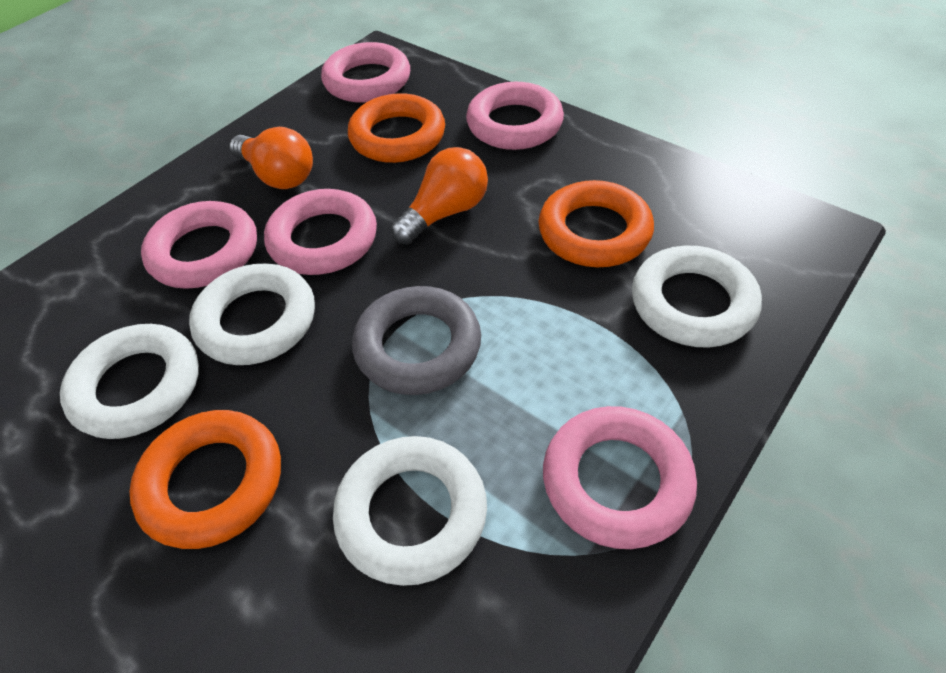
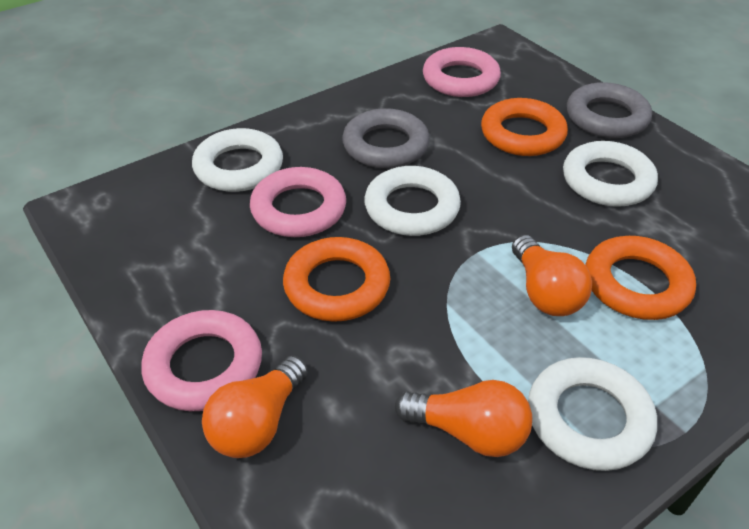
grey ring: 1 -> 2
orange light bulb: 2 -> 3
pink ring: 5 -> 3

